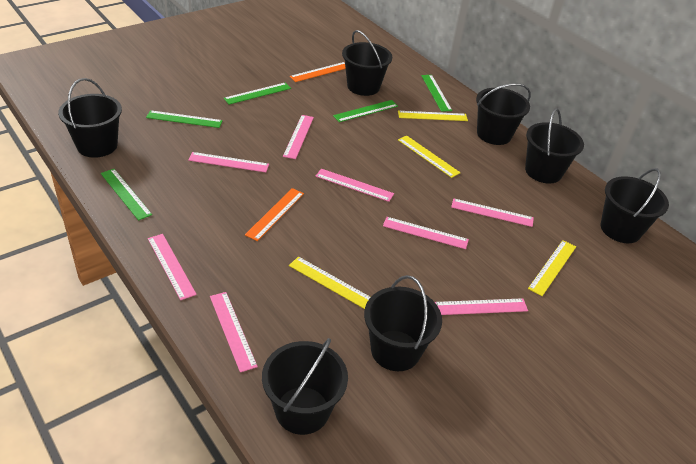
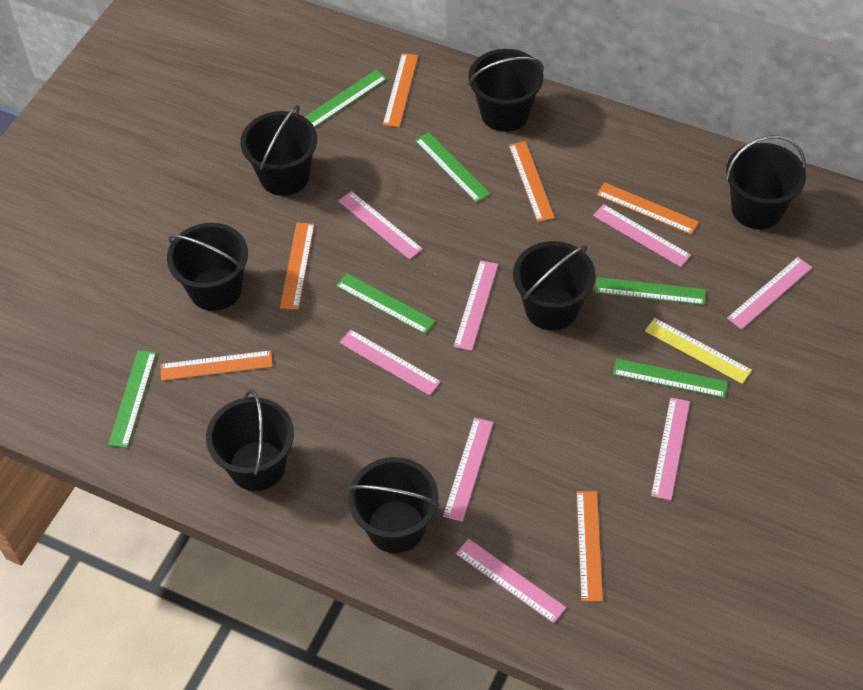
green ruler: 5 -> 6
orange ruler: 2 -> 6
yellow ruler: 4 -> 1

